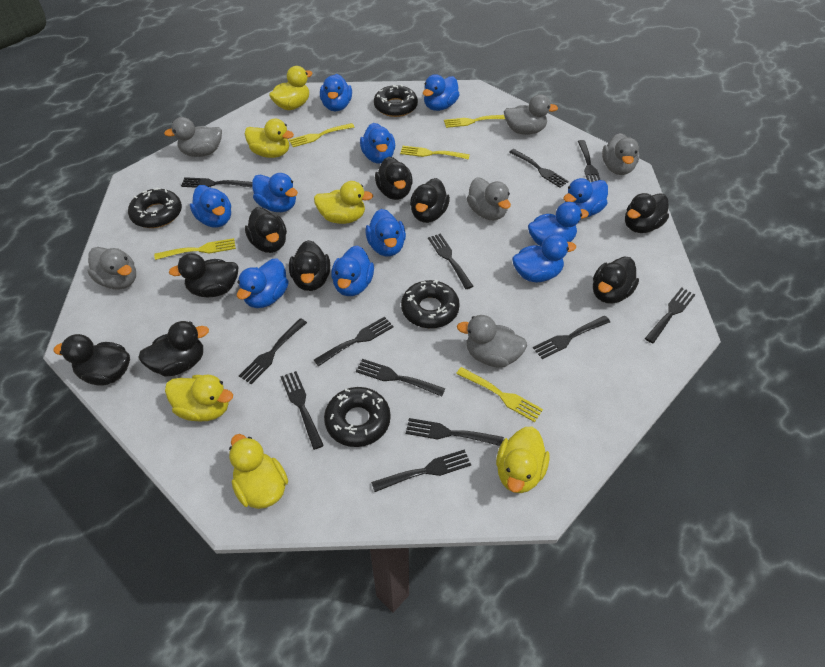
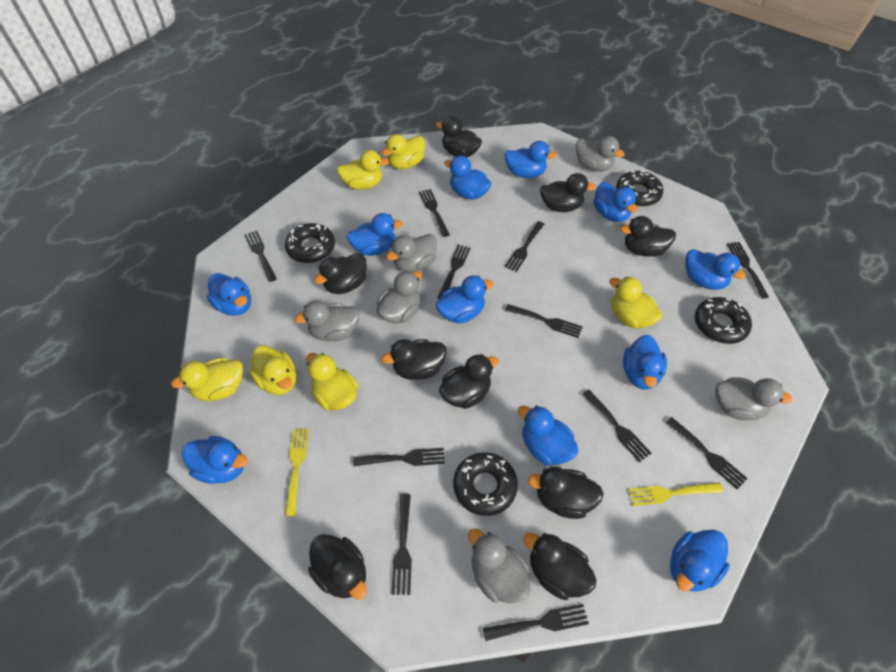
black fork: 12 -> 11
yellow fork: 5 -> 2

